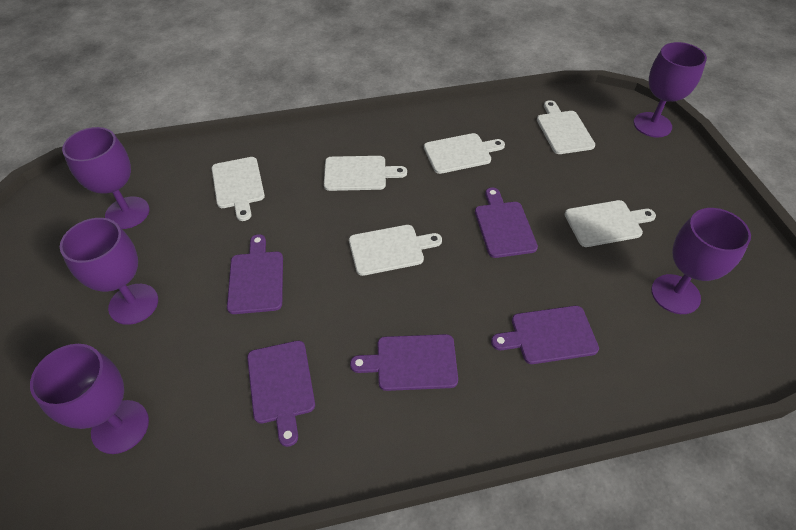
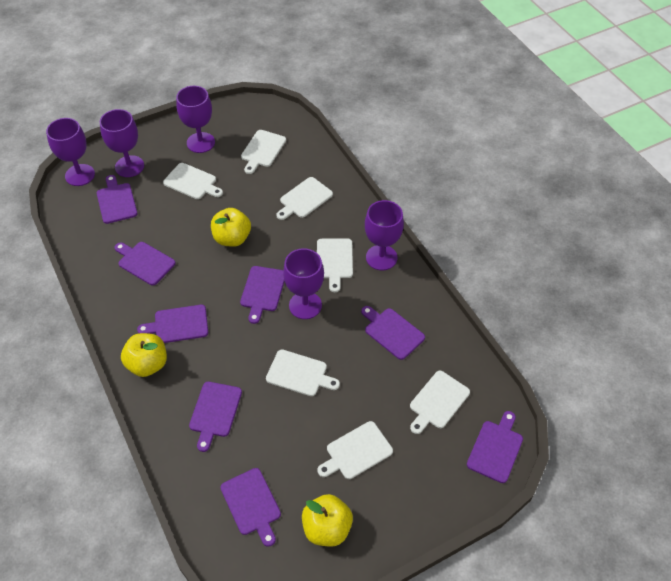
purple cutting board: 5 -> 8
white cutting board: 6 -> 7
yellow apple: 0 -> 3

